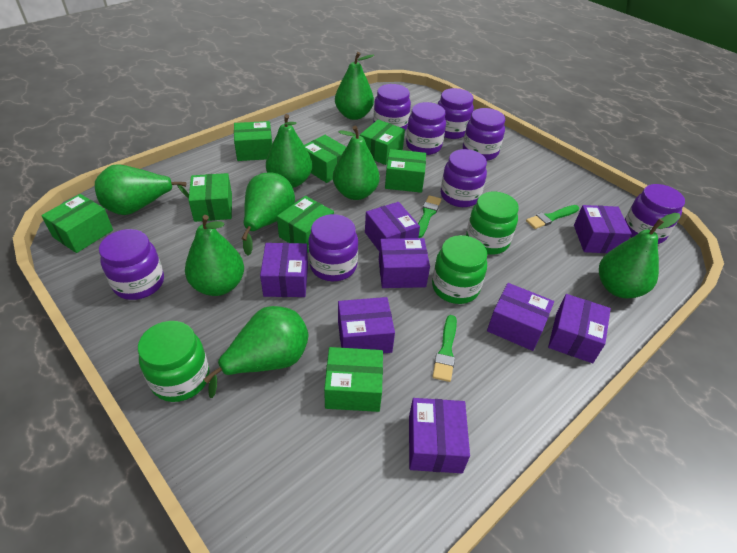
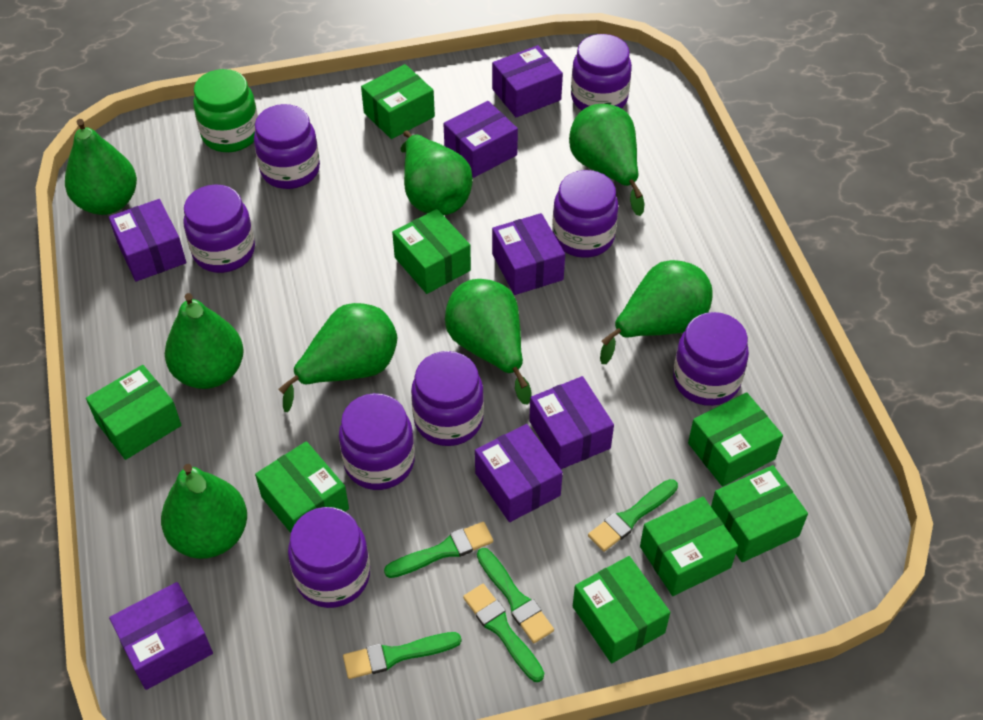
green brush: 3 -> 5
green jar: 3 -> 1
purple box: 8 -> 7

